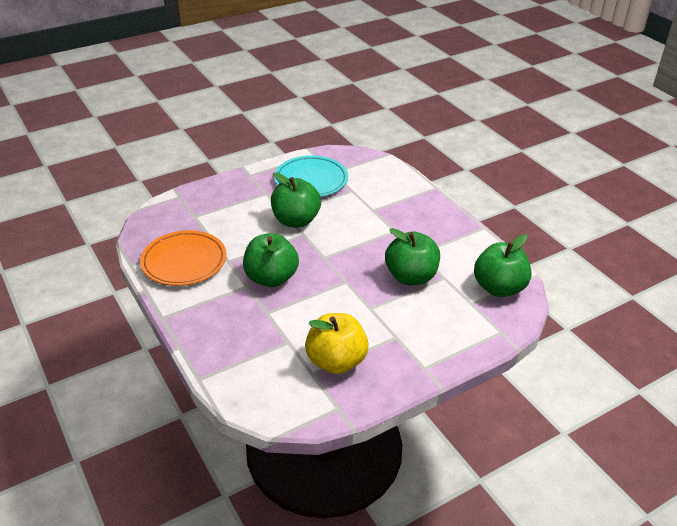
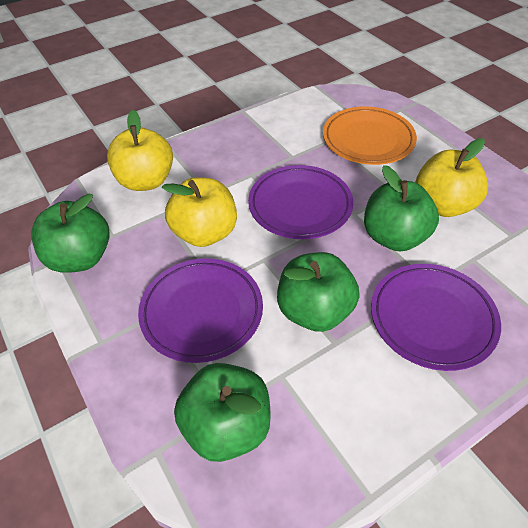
purple plate: 0 -> 3
turquoise plate: 1 -> 0
yellow apple: 1 -> 3

